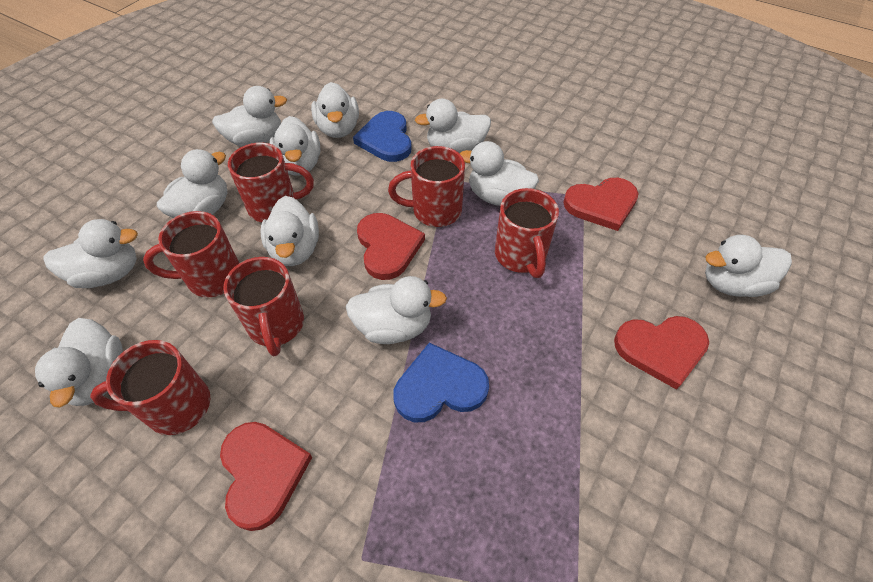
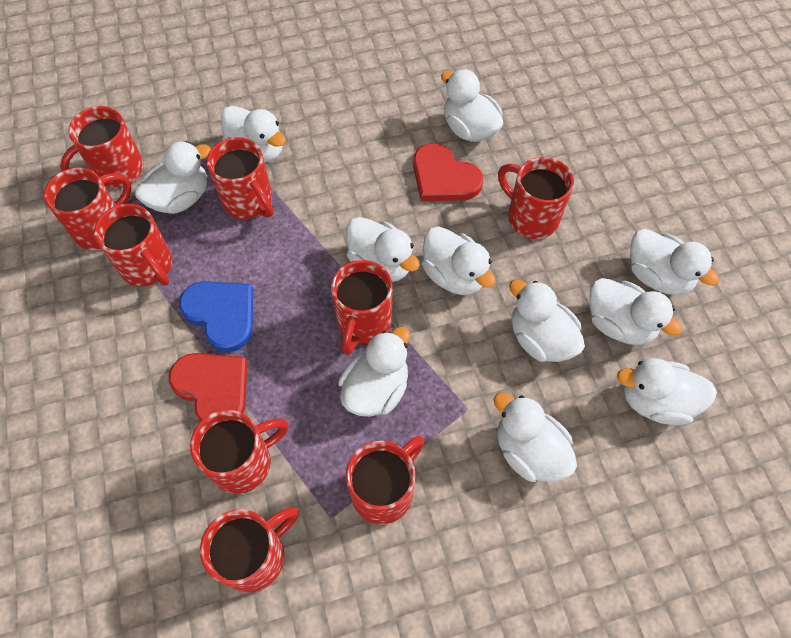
blue heart: 2 -> 1
red heart: 4 -> 2
red mug: 6 -> 9

